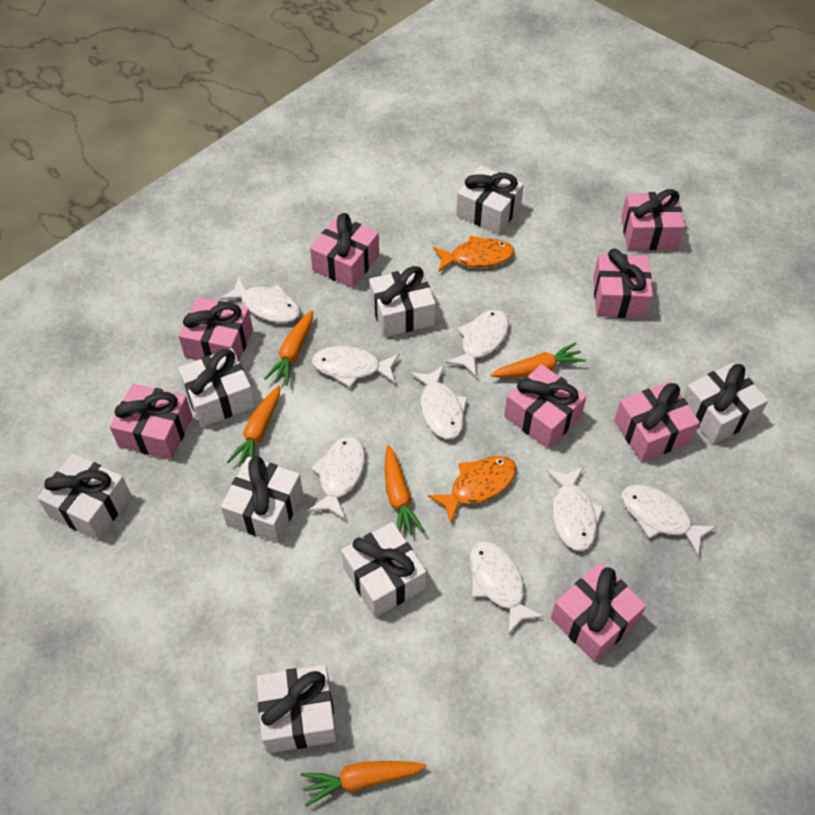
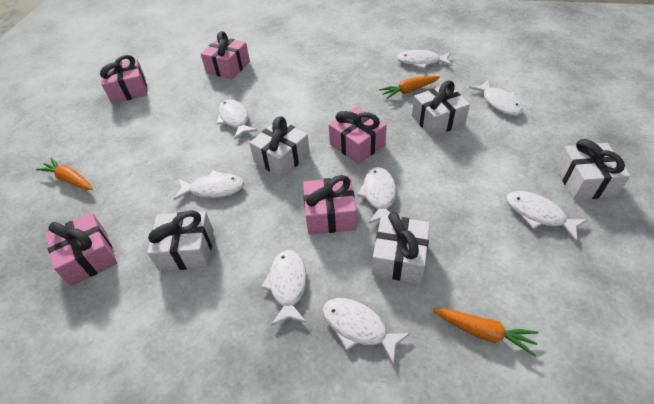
orange carrot: 5 -> 3
orange fish: 2 -> 0
pink gift: 8 -> 5
white gift: 8 -> 5

